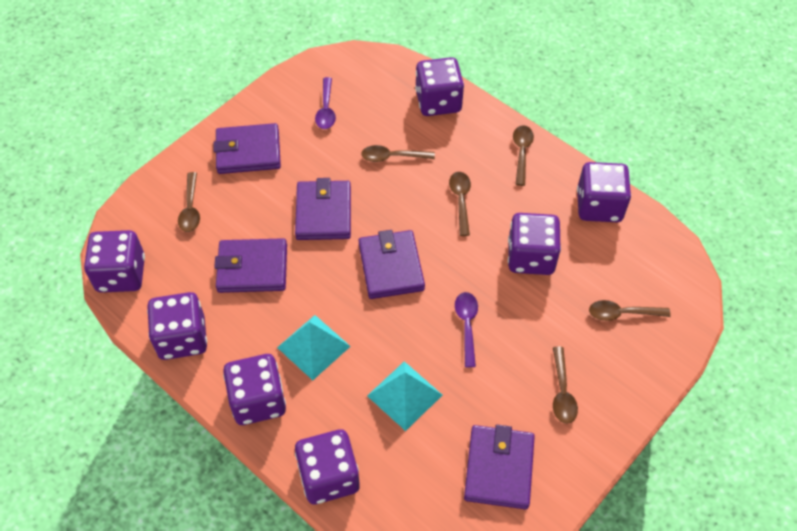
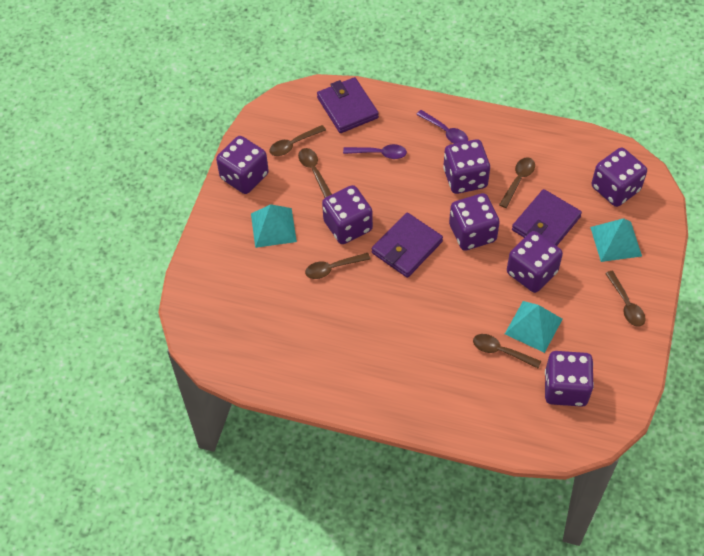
purple wallet: 5 -> 3
turquoise pyramid: 2 -> 3

